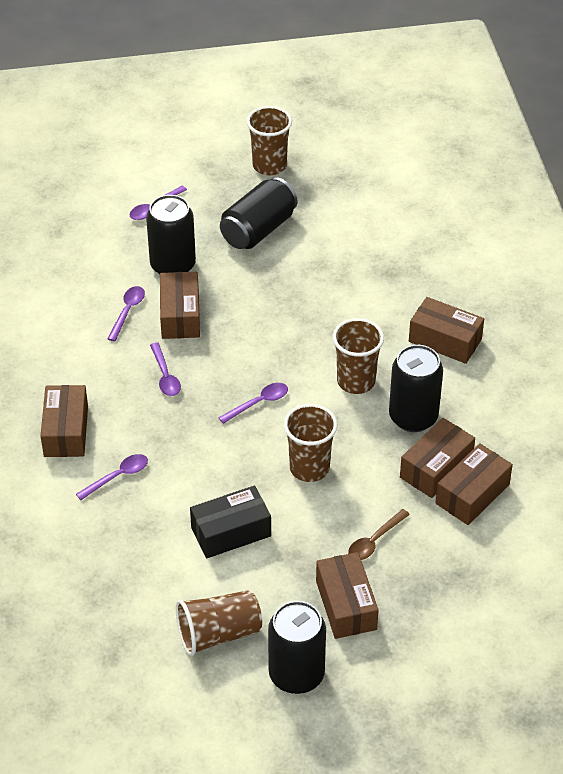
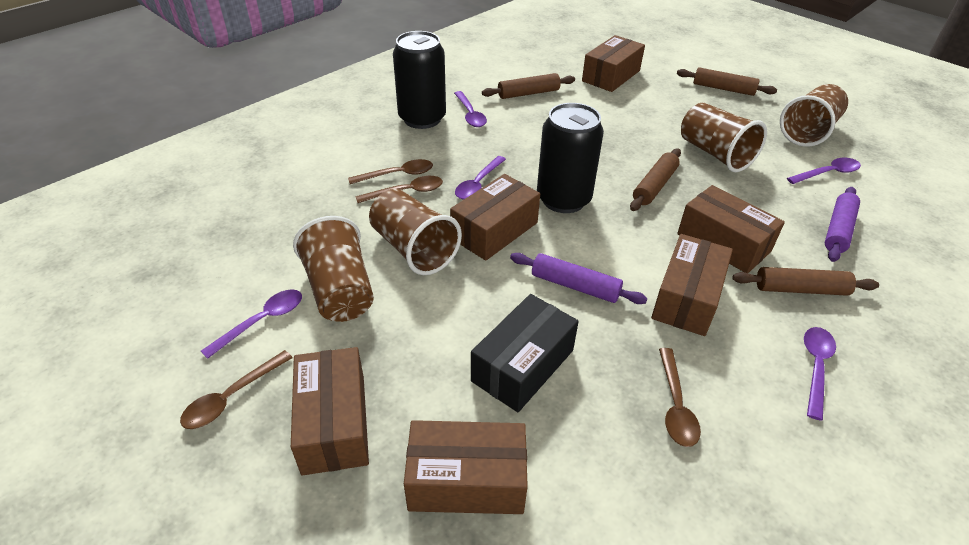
black can: 4 -> 2
brown rolling pin: 0 -> 4
brown spoon: 1 -> 4
purple rolling pin: 0 -> 2

